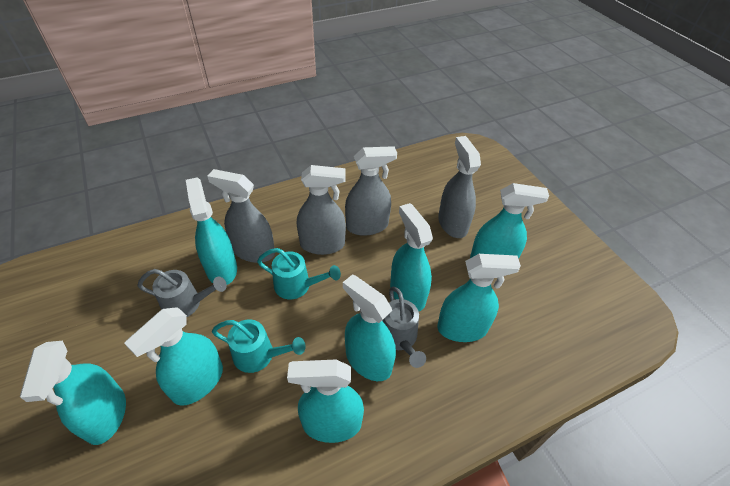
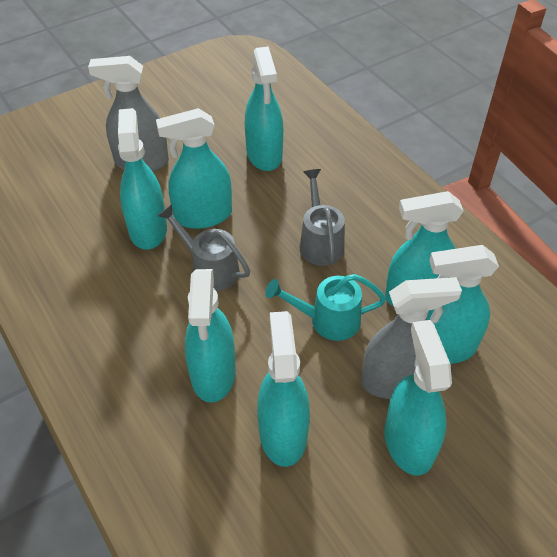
grey spray bottle: 4 -> 2
turquoise watering can: 2 -> 1

